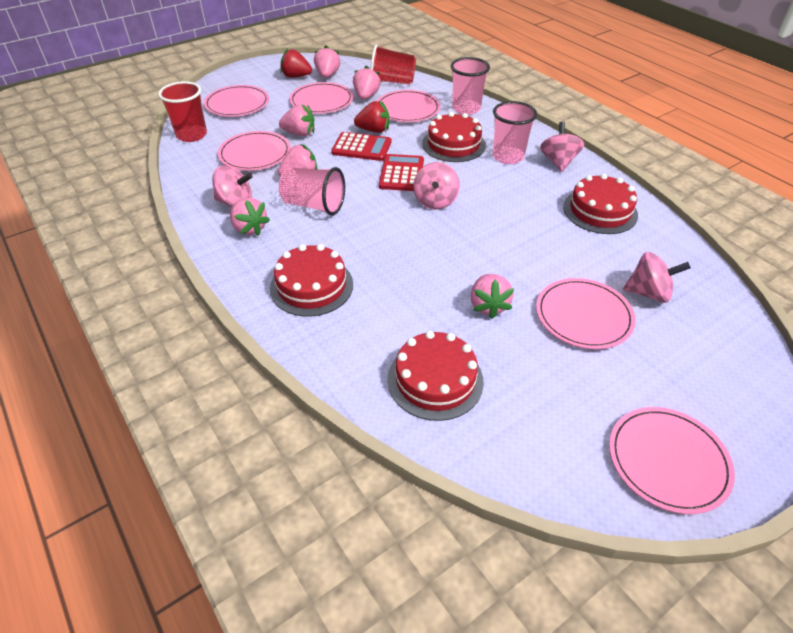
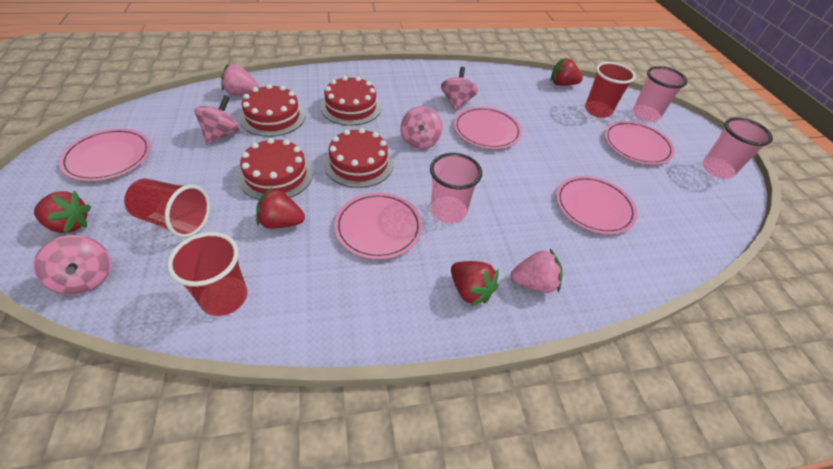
pink plate: 6 -> 5
pink strawberry: 6 -> 2
red calculator: 2 -> 0
red cup: 2 -> 3
red strawberry: 2 -> 4

